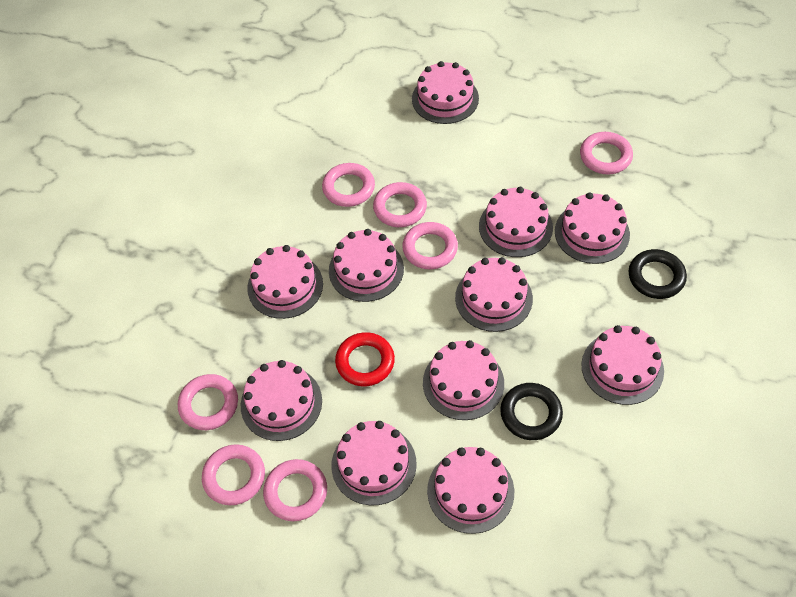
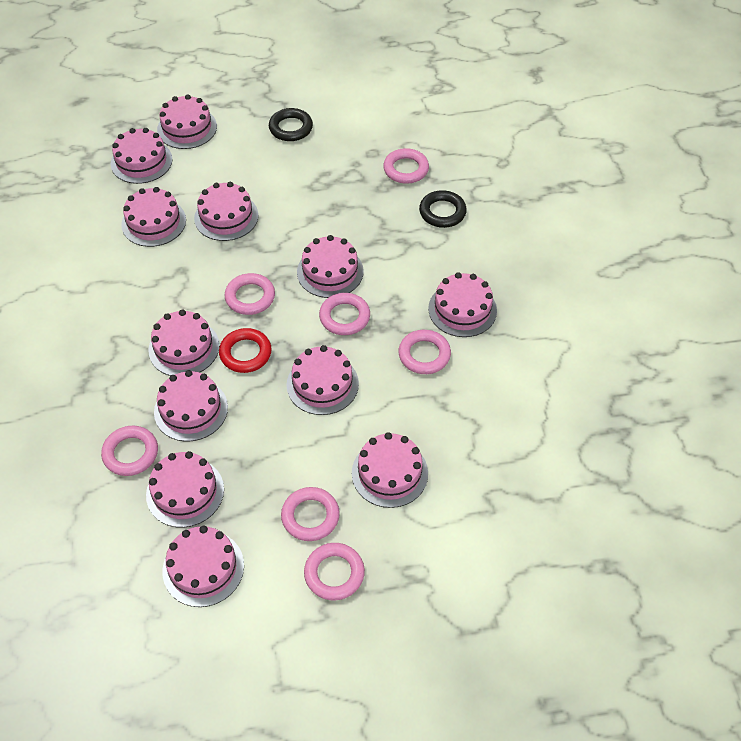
pink cake: 11 -> 12

